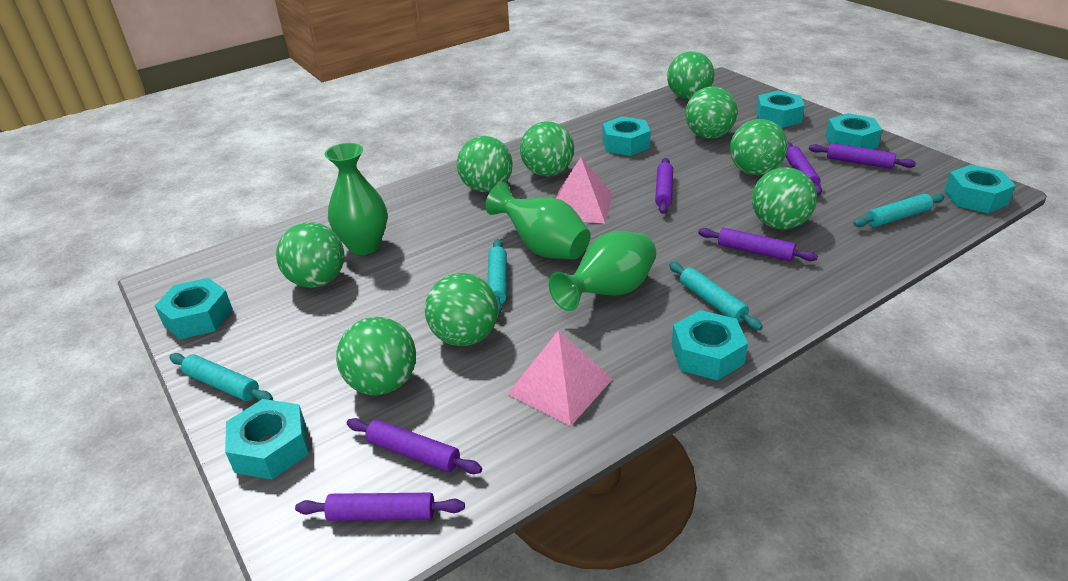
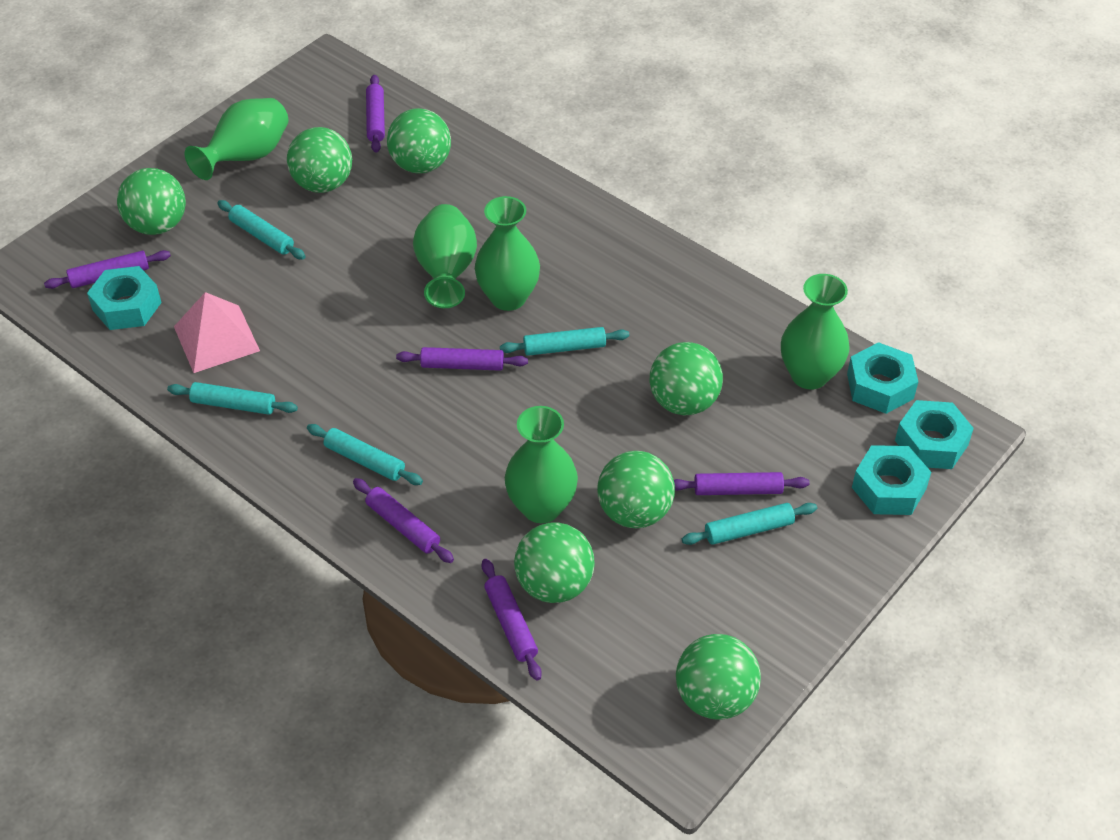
green ball: 9 -> 7
green vase: 3 -> 5
pink pyramid: 2 -> 1
turquoise nut: 7 -> 4
turquoise rolling pin: 4 -> 5

